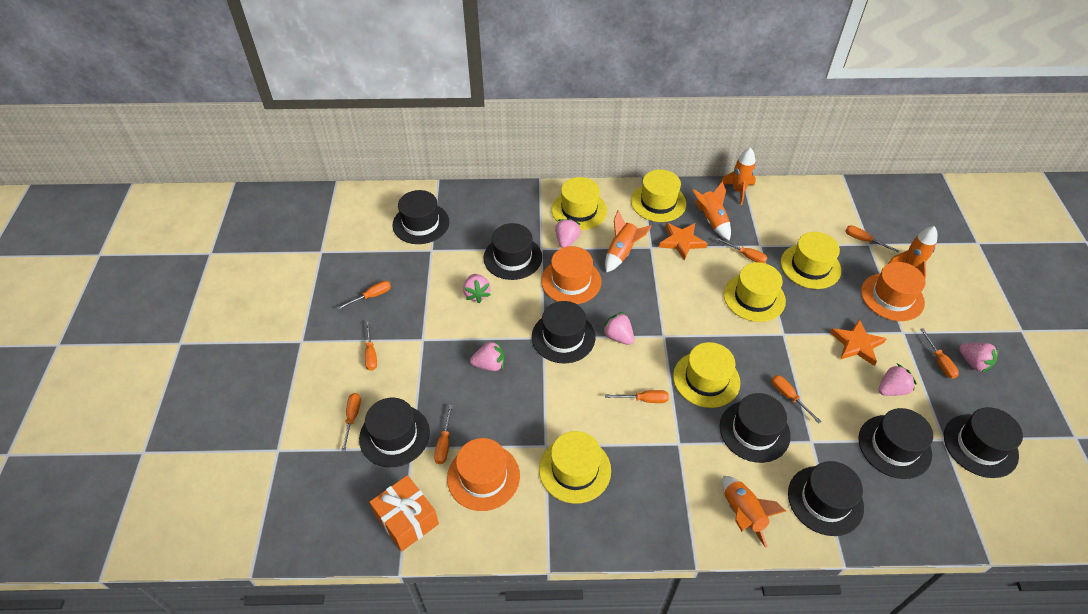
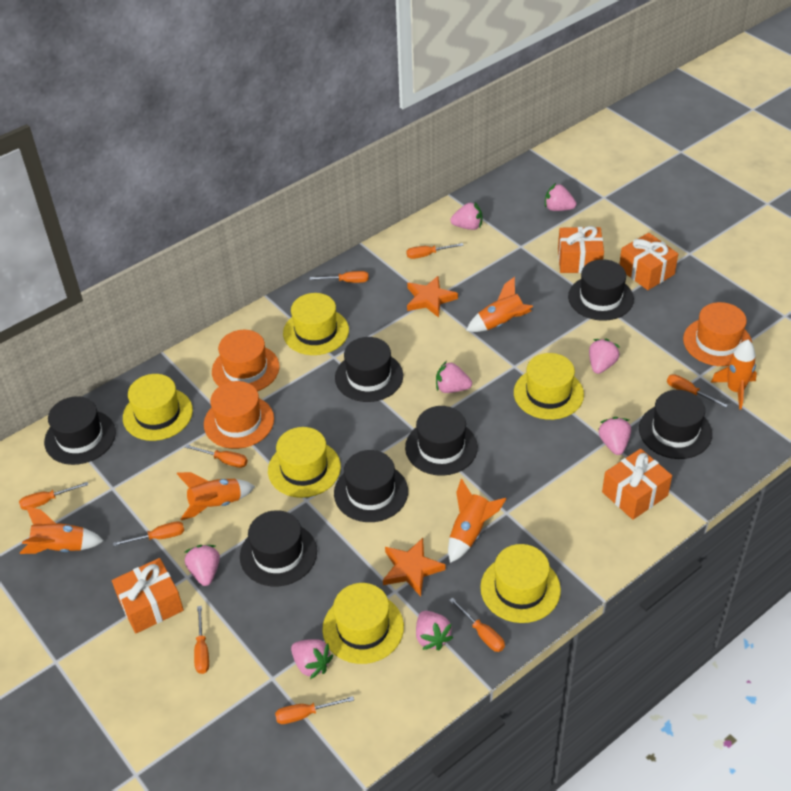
black hat: 8 -> 7
orange gift: 1 -> 4
pink strawberry: 6 -> 8

